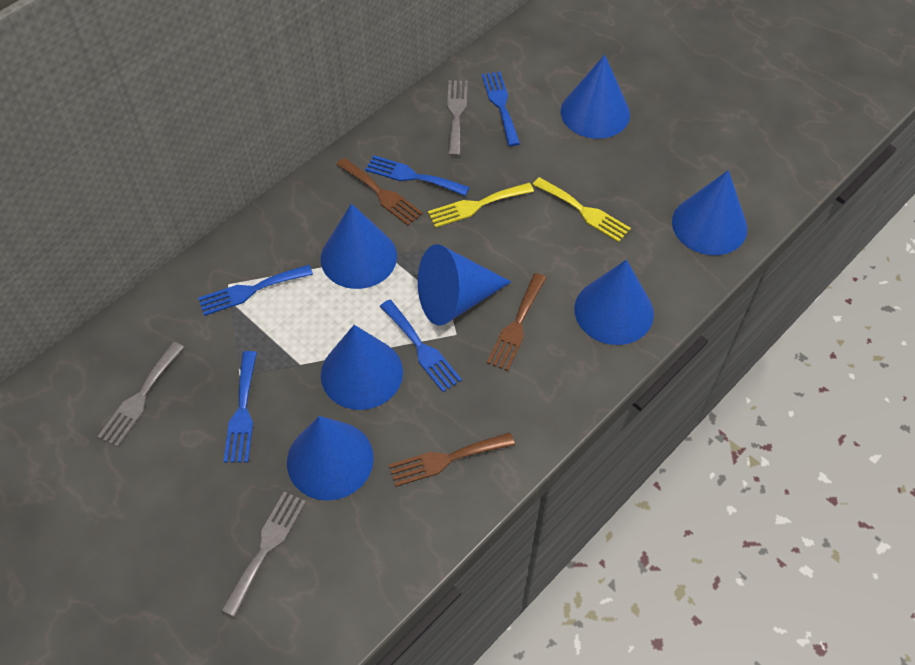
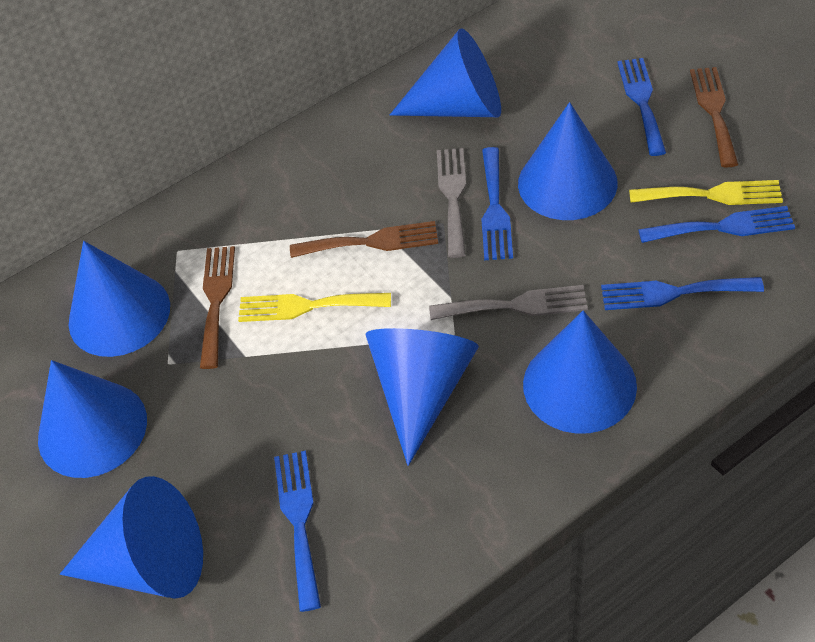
grey fork: 3 -> 2

